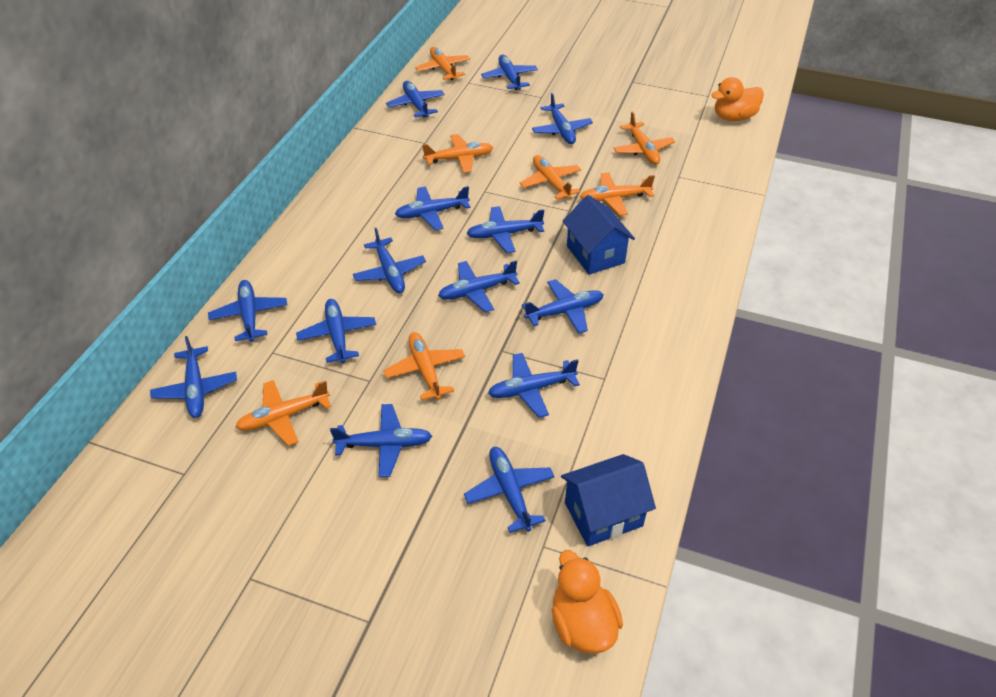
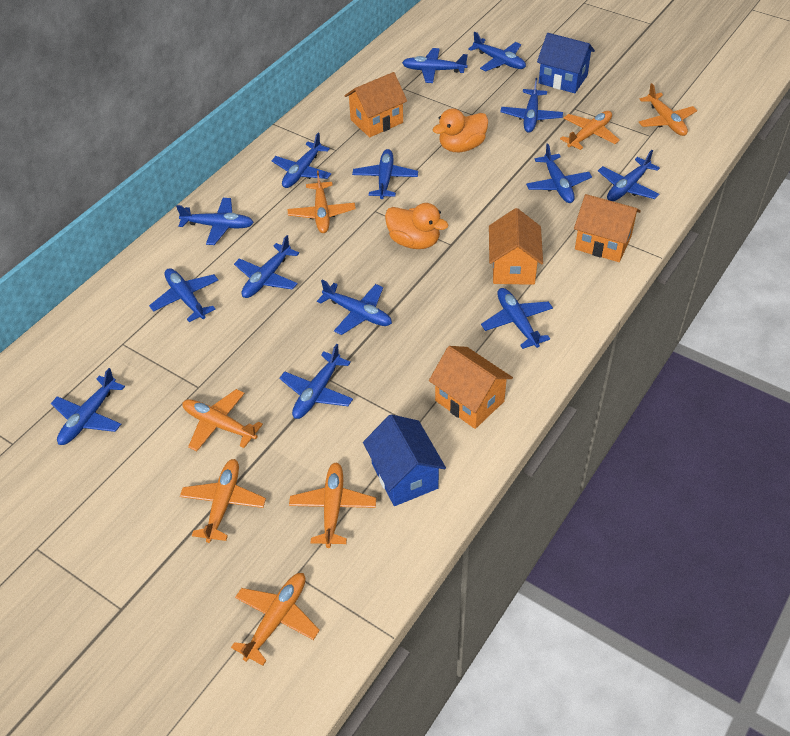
orange house: 0 -> 4

